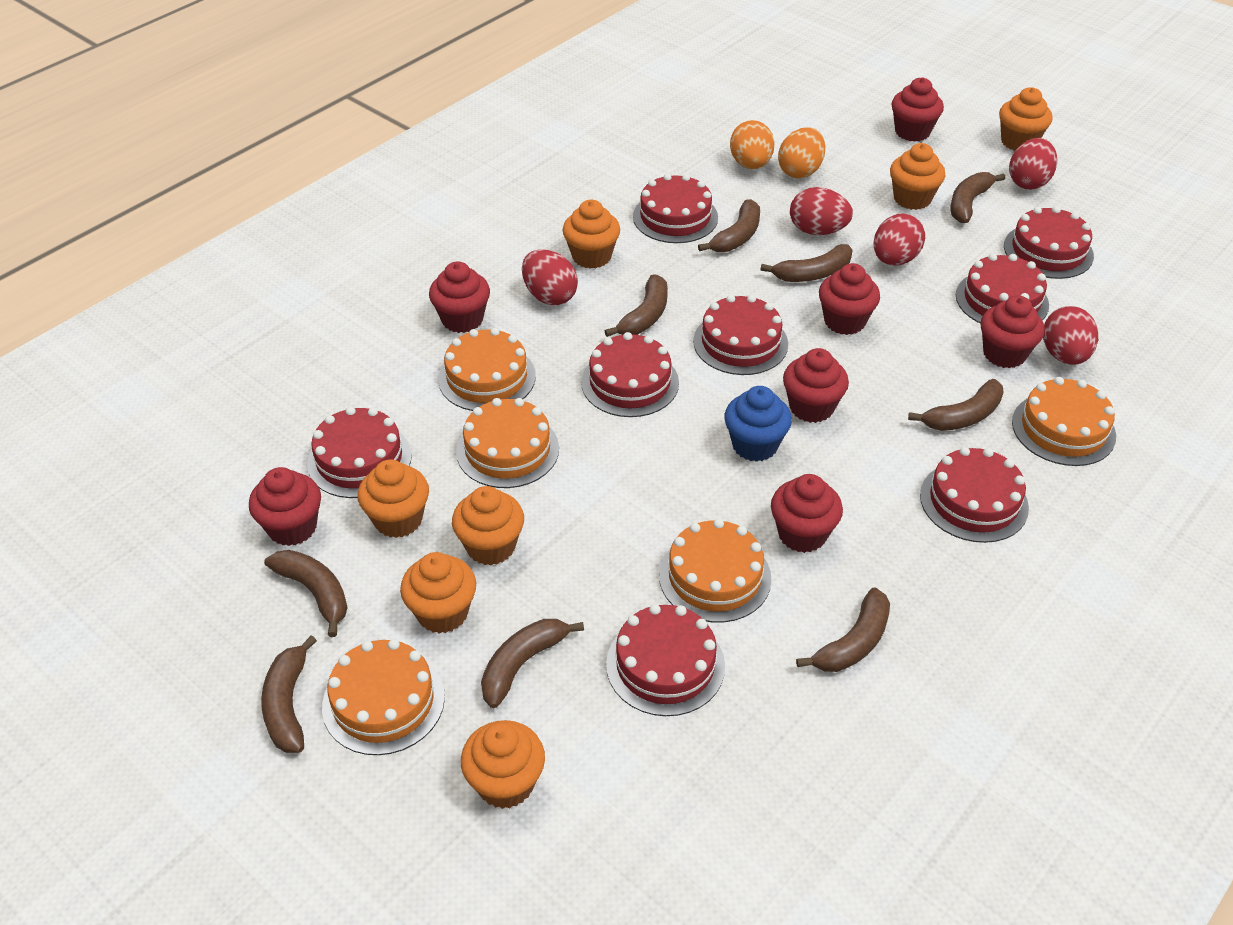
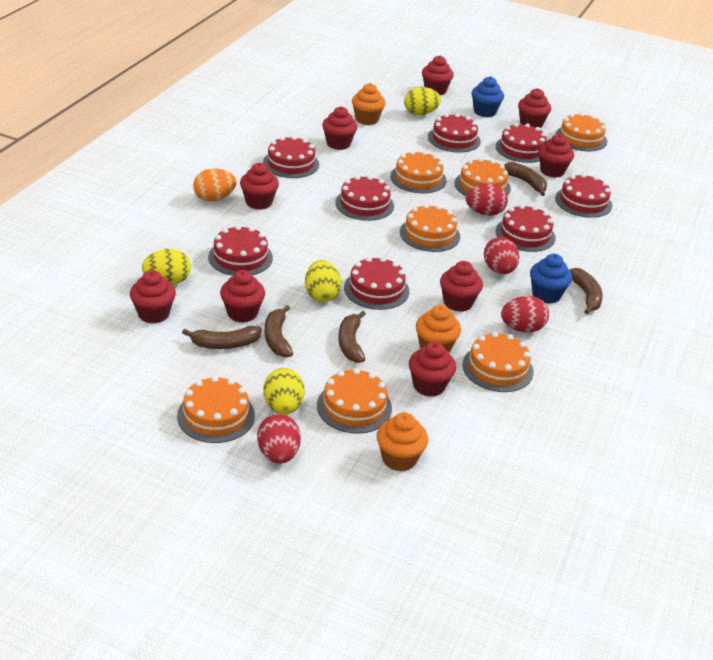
blue cupcake: 1 -> 2
brown banana: 9 -> 5
orange cake: 5 -> 7
orange cupcake: 7 -> 3
orange egg: 2 -> 1
red cupcake: 7 -> 9
red egg: 5 -> 4
yellow egg: 0 -> 4

